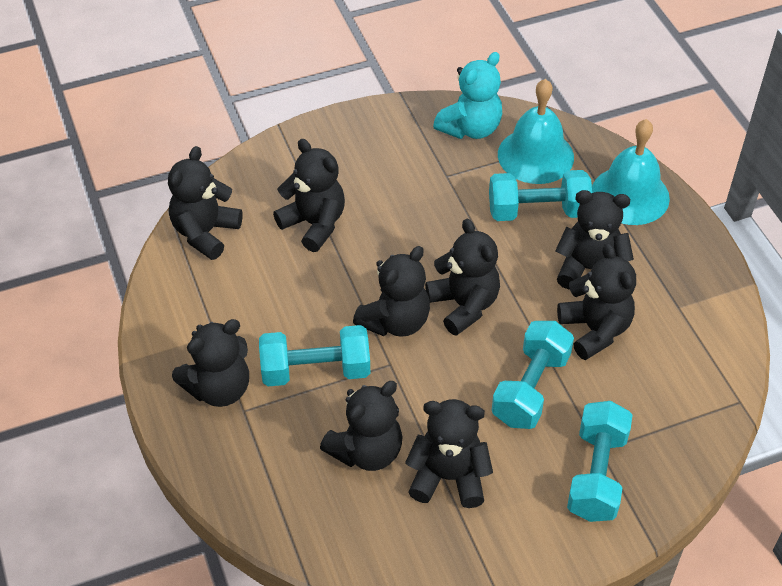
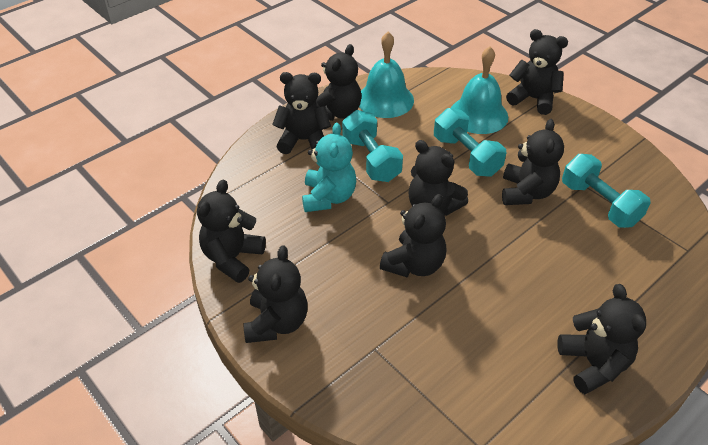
turquoise dumbbell: 4 -> 3

